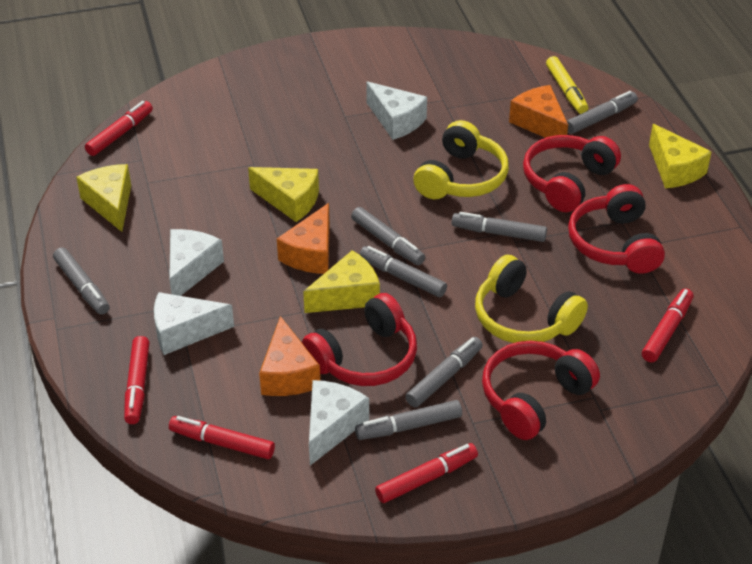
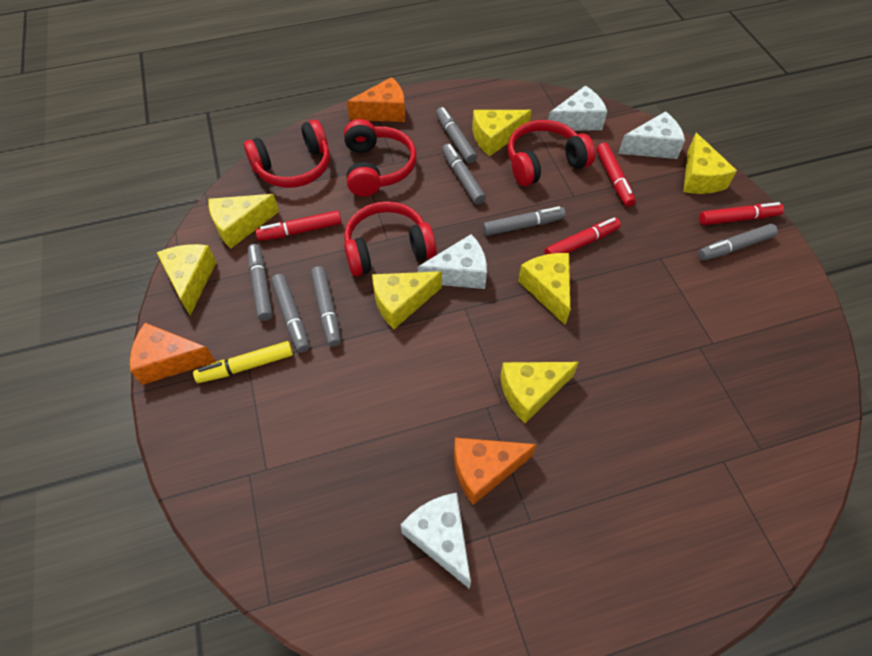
red marker: 5 -> 4
yellow cheese: 4 -> 7
yellow headphones: 2 -> 0

